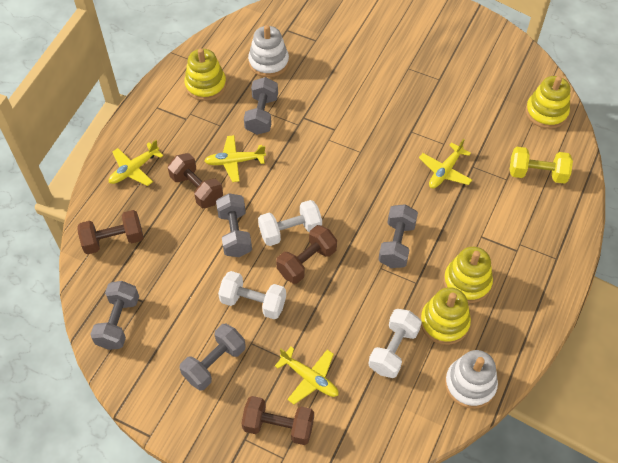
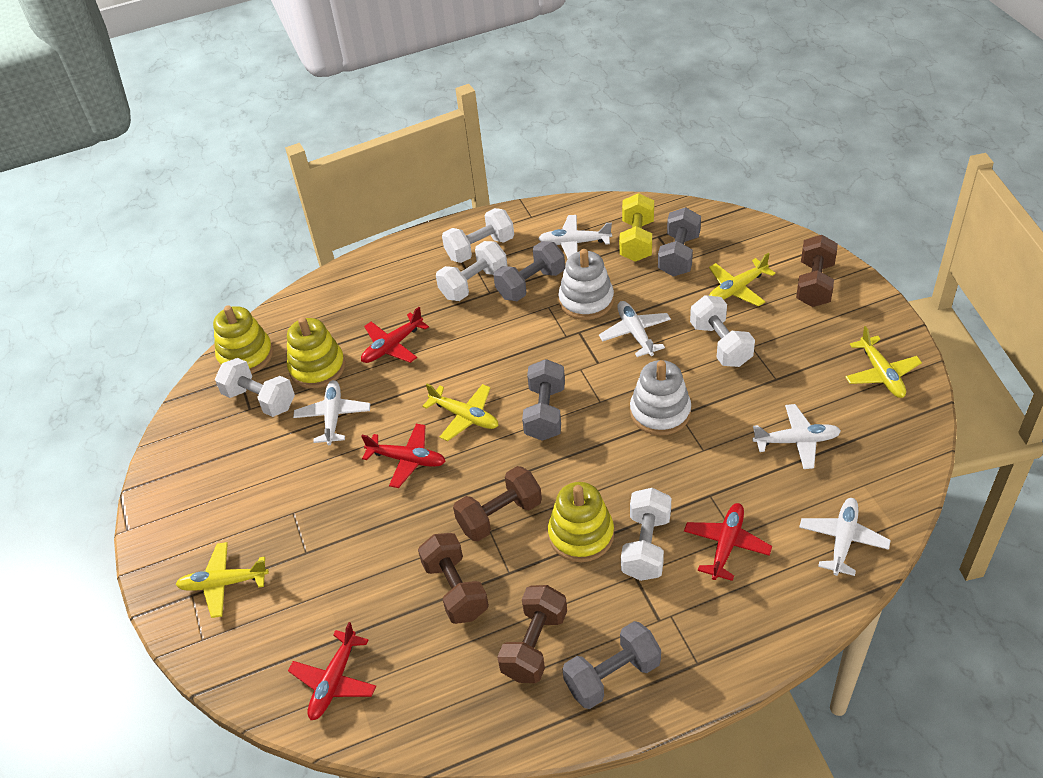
grey dumbbell: 5 -> 4
red plane: 0 -> 4
white dumbbell: 3 -> 5
white plane: 0 -> 5
yellow stacking toy: 4 -> 3

